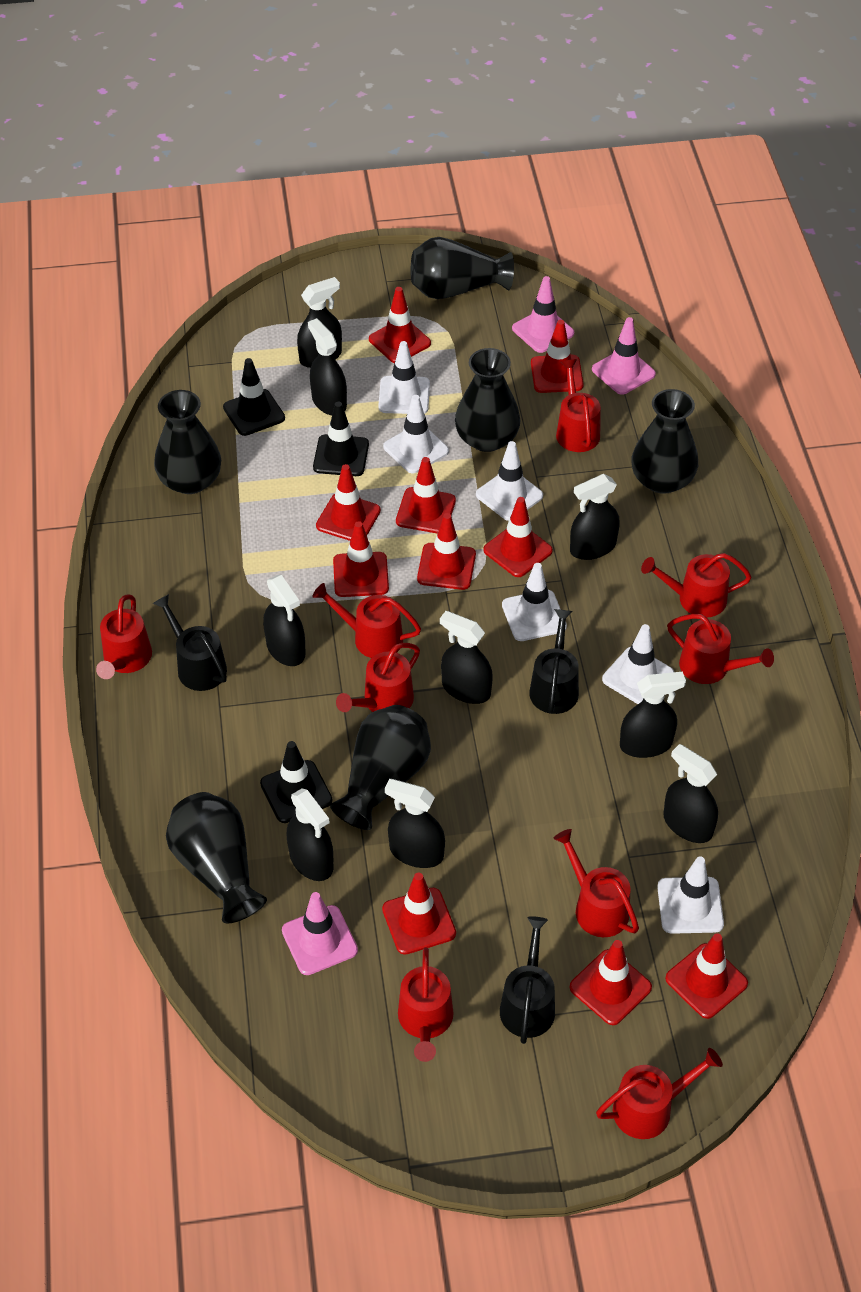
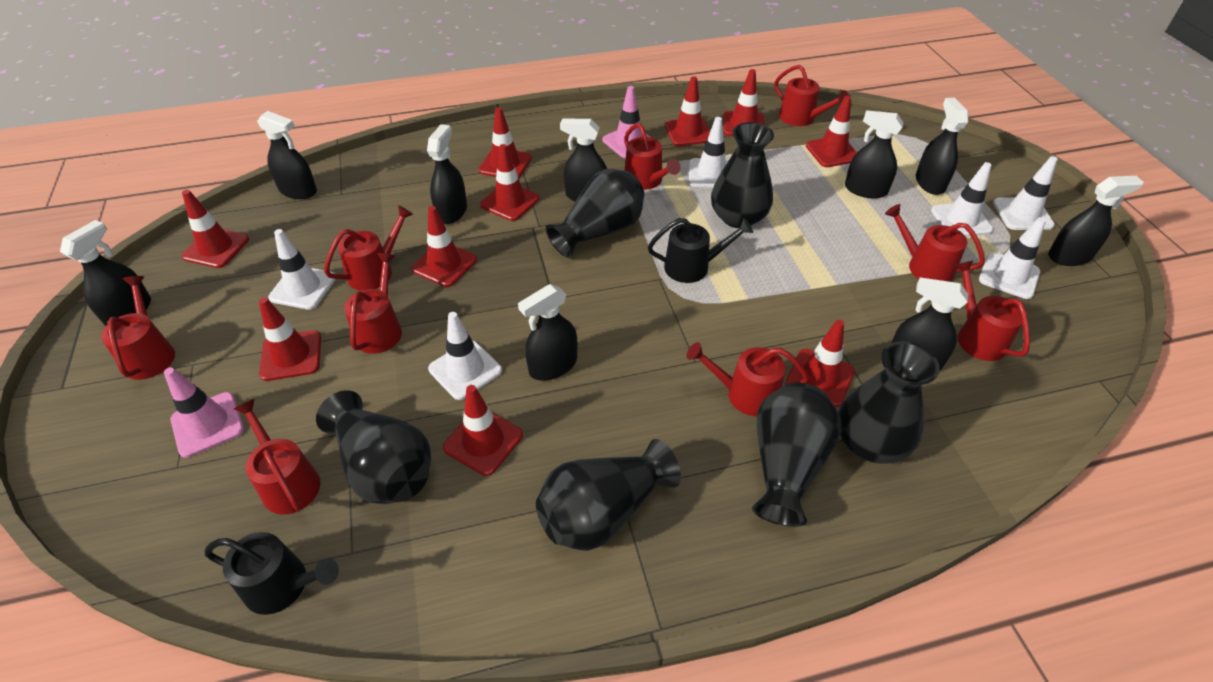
black traffic cone: 3 -> 0
black watering can: 3 -> 2
pink traffic cone: 3 -> 2

